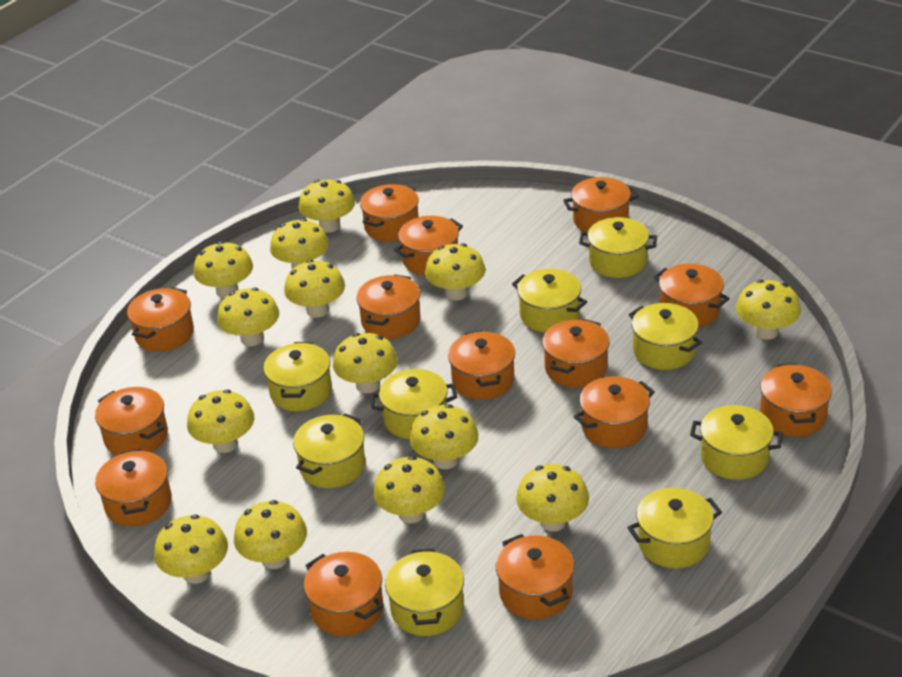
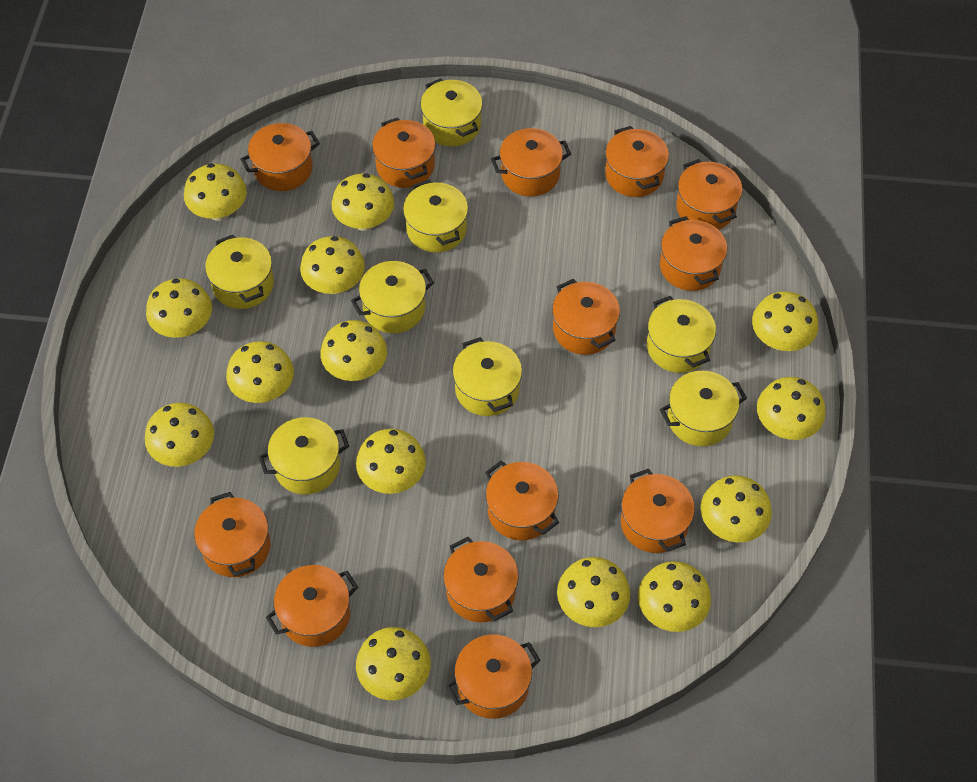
orange pot: 14 -> 13
yellow pot: 9 -> 8

